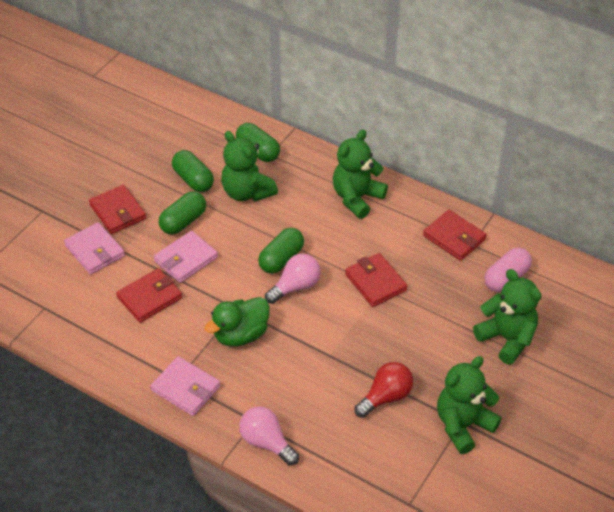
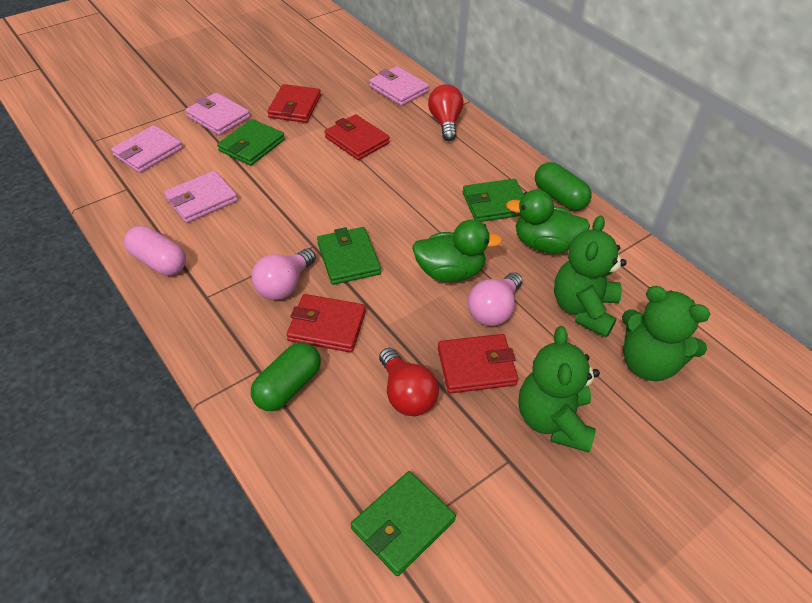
green capsule: 4 -> 2
green duck: 1 -> 2
green teddy bear: 4 -> 3
green wallet: 0 -> 4
pink wallet: 3 -> 4
red light bulb: 1 -> 2

